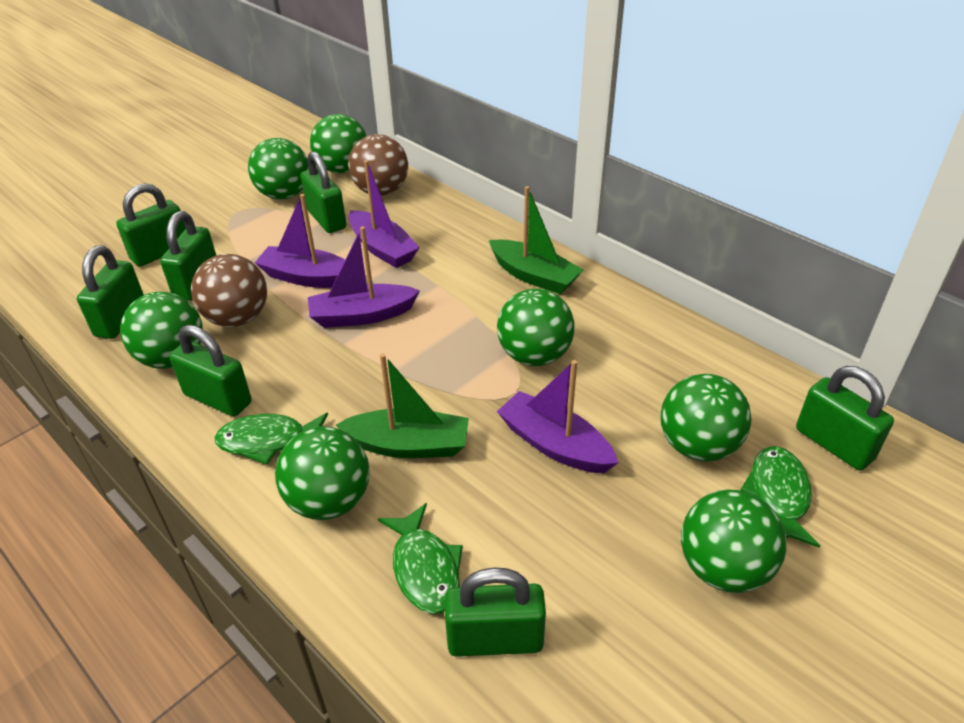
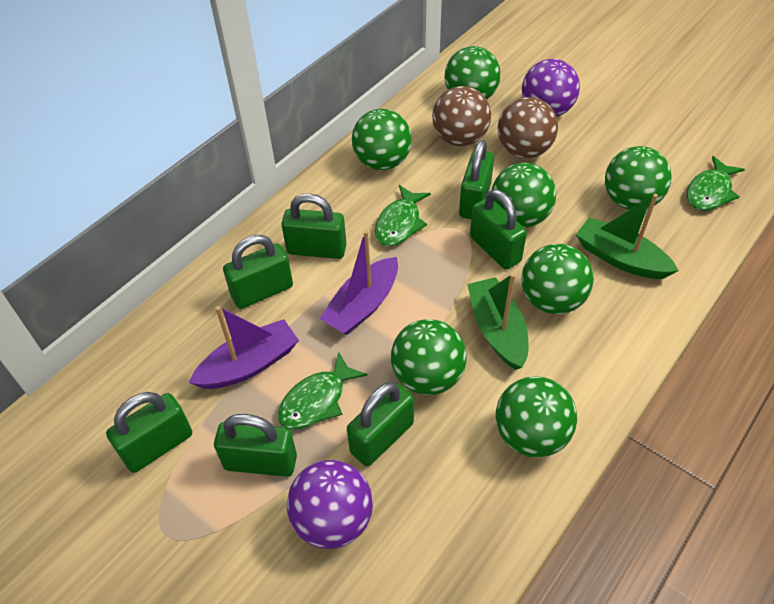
purple ball: 0 -> 2
purple boat: 4 -> 2

